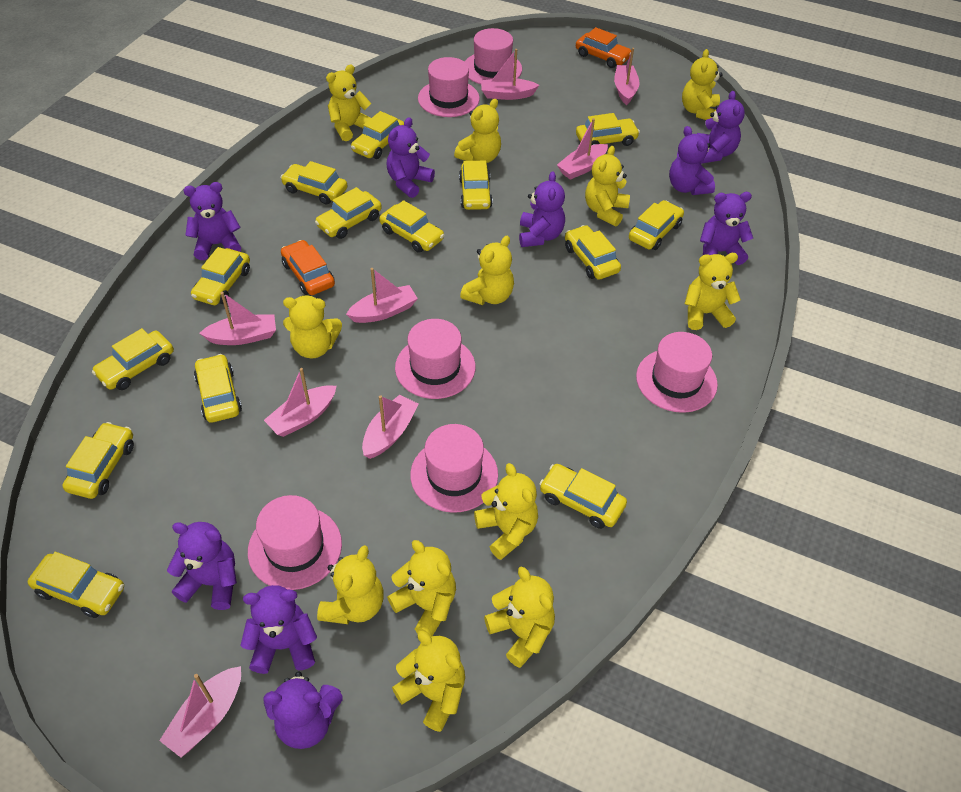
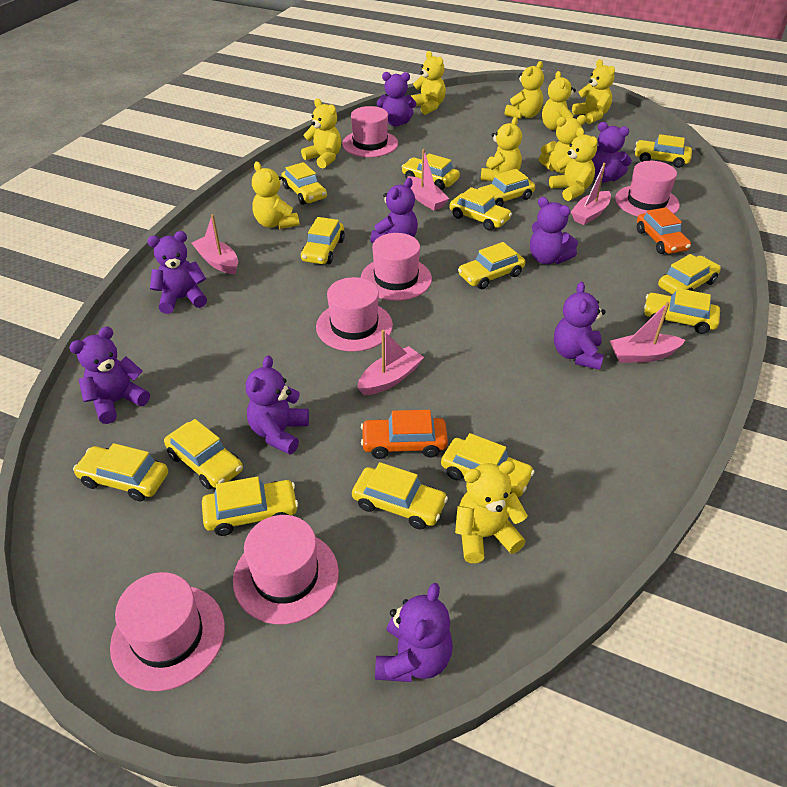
pink boat: 8 -> 5
yellow teddy bear: 12 -> 10

